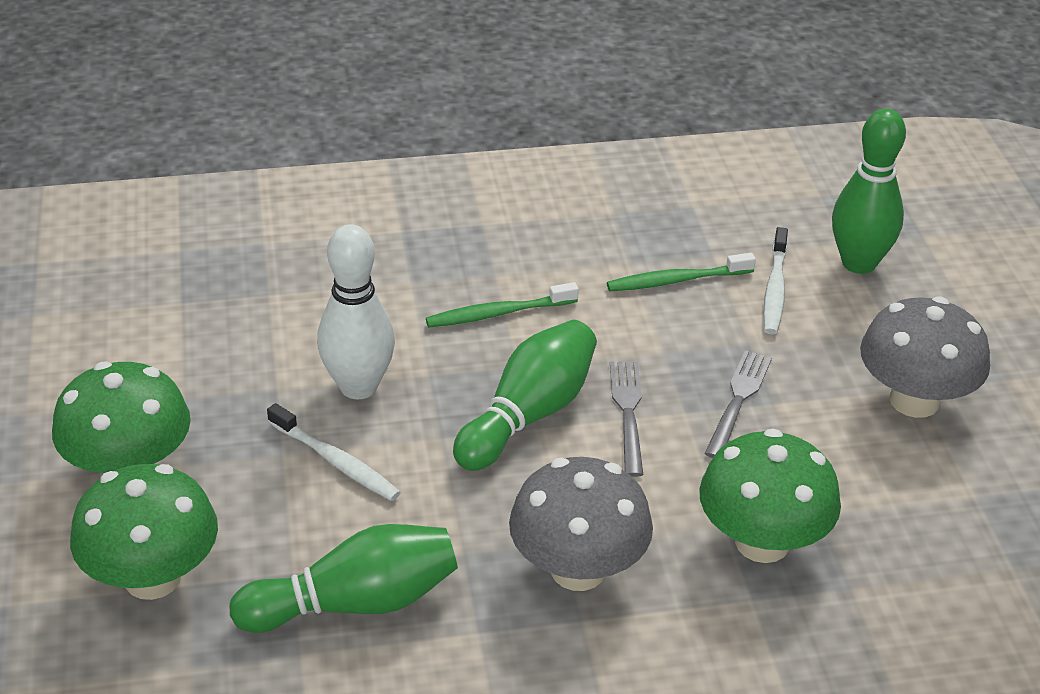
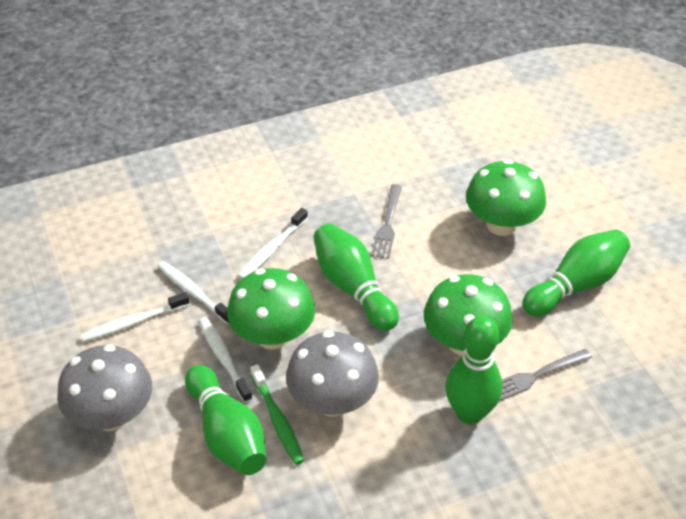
green bowling pin: 3 -> 4
green toothbrush: 2 -> 1
white bowling pin: 1 -> 0
white toothbrush: 2 -> 4

